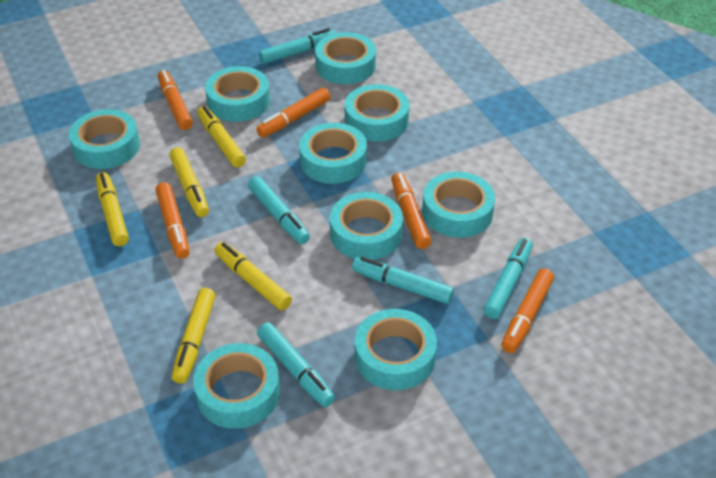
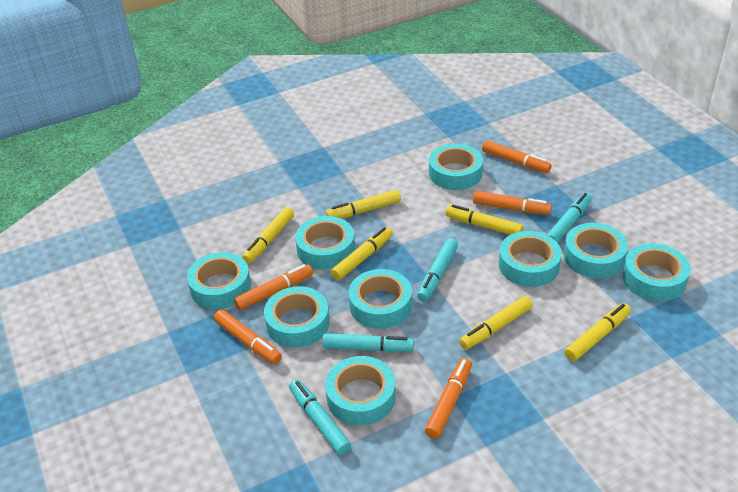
turquoise marker: 5 -> 4
yellow marker: 5 -> 6

